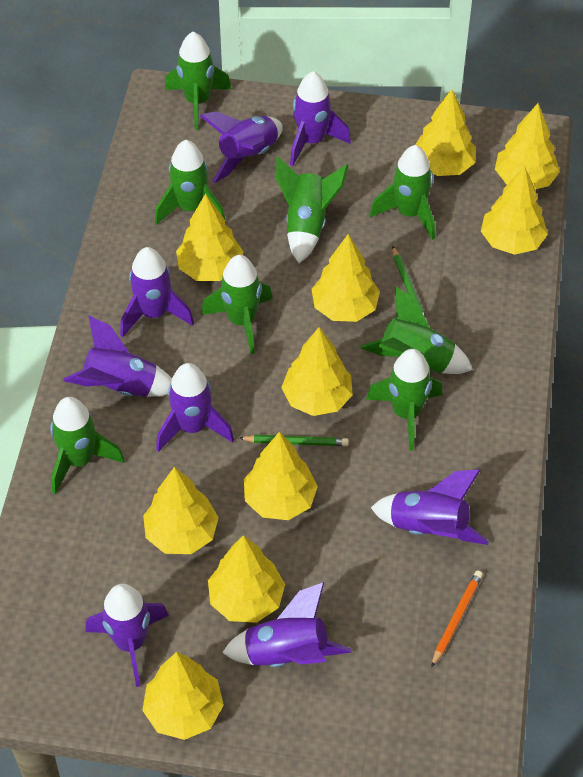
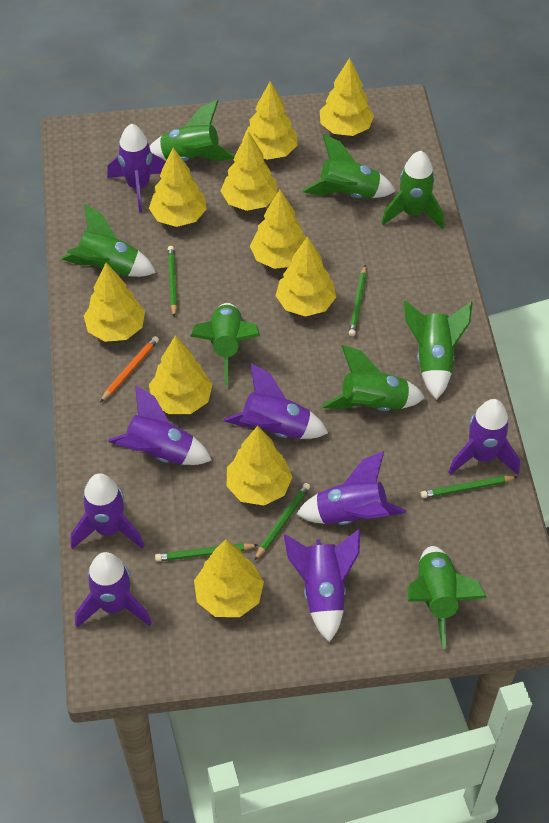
green pencil: 2 -> 5

